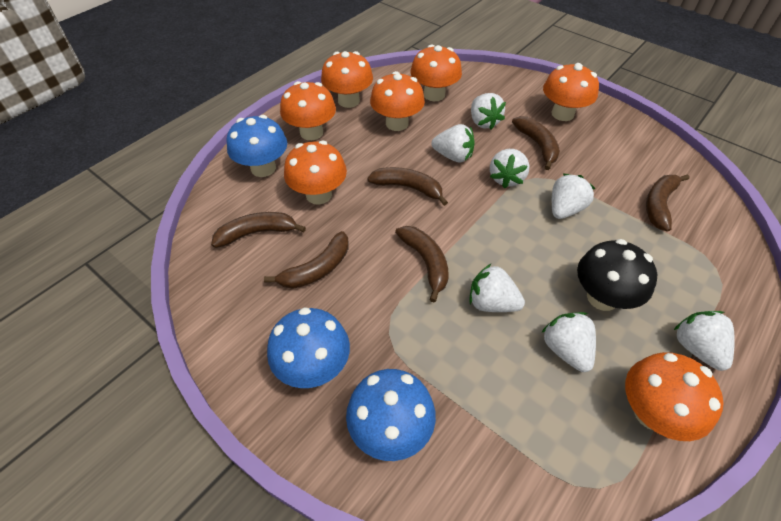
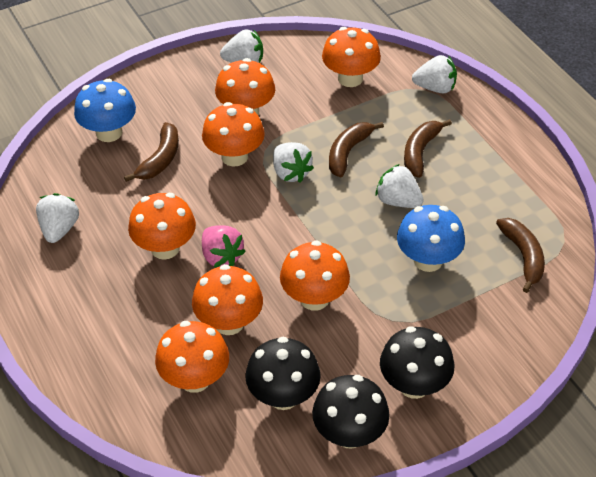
black mushroom: 1 -> 3
blue mushroom: 3 -> 2
brown banana: 6 -> 4
pink strawberry: 0 -> 1
white strawberry: 7 -> 5

